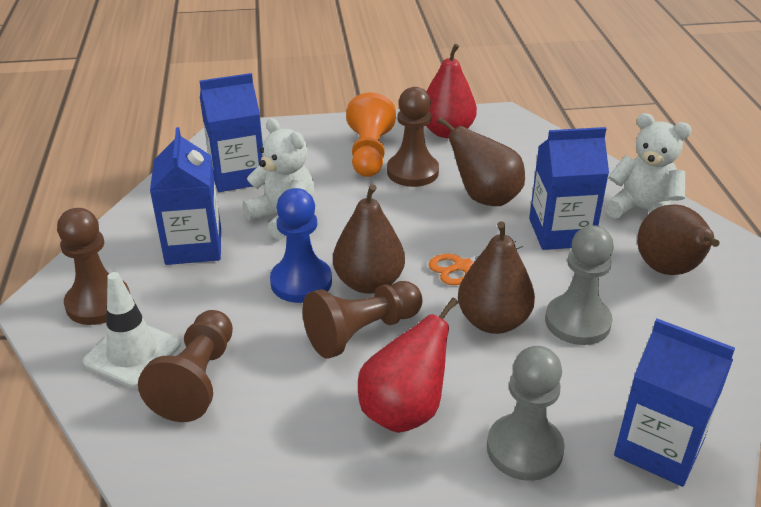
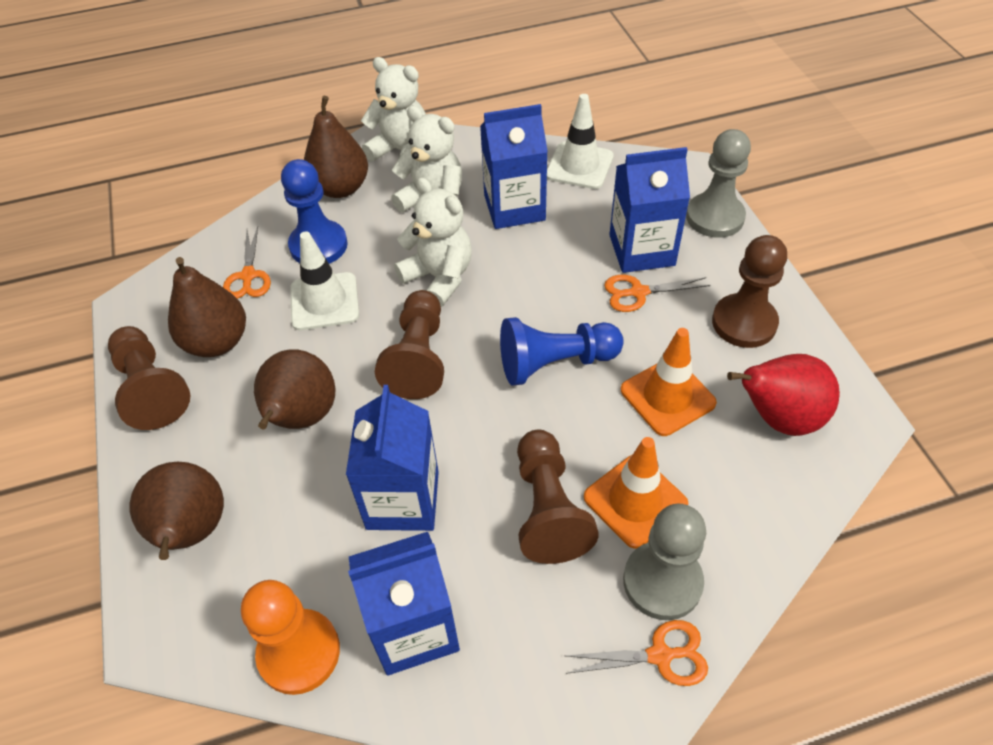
blue pawn: 1 -> 2
orange scissors: 1 -> 3
orange traffic cone: 0 -> 2
red pear: 2 -> 1
white teddy bear: 2 -> 3
white traffic cone: 1 -> 2

